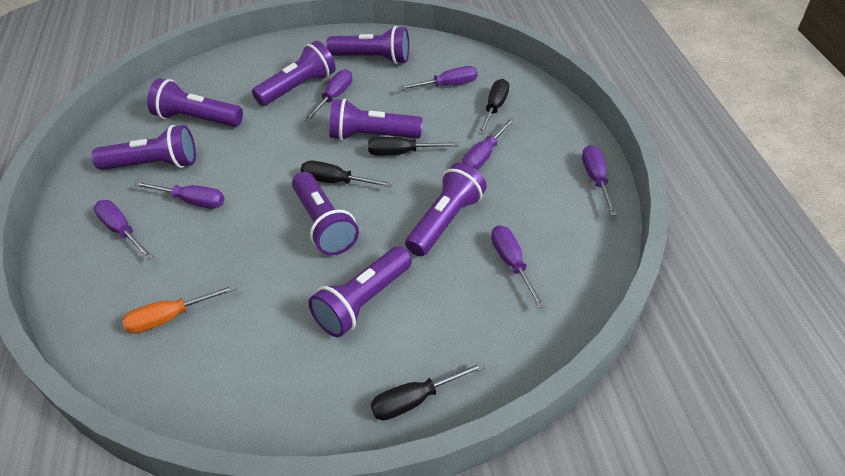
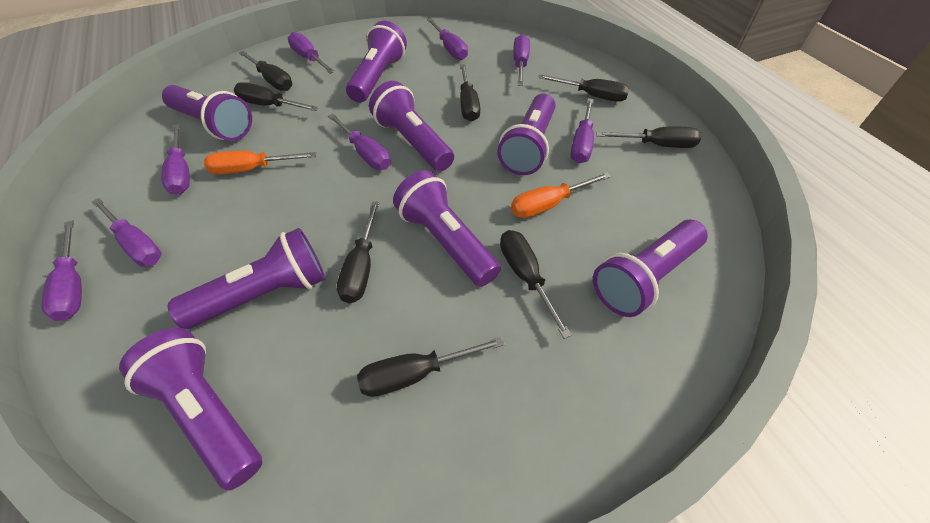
black screwdriver: 4 -> 8
orange screwdriver: 1 -> 2
purple screwdriver: 7 -> 8

